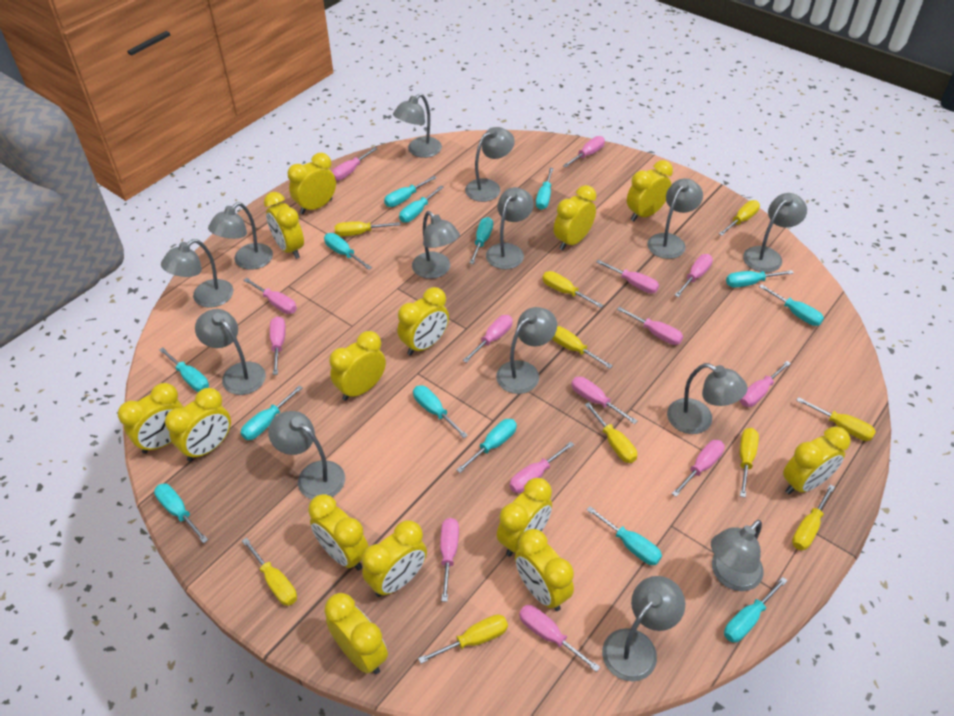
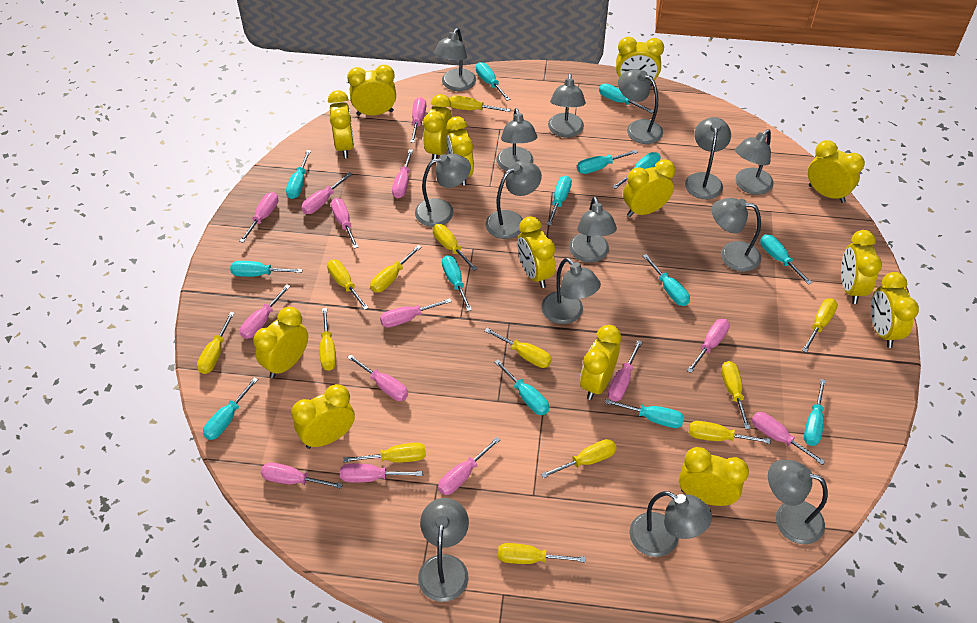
yellow screwdriver: 10 -> 13

